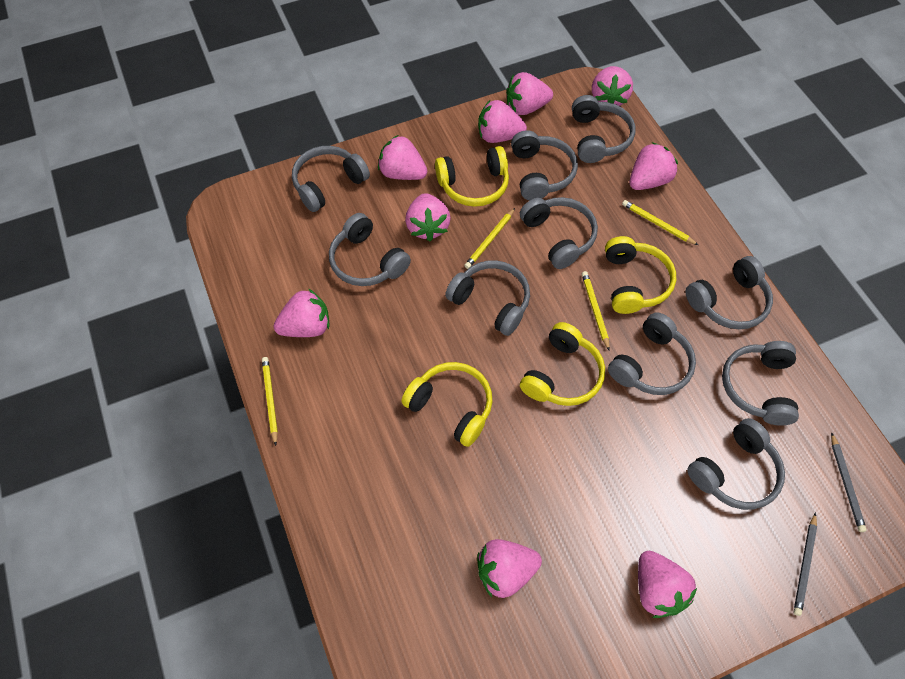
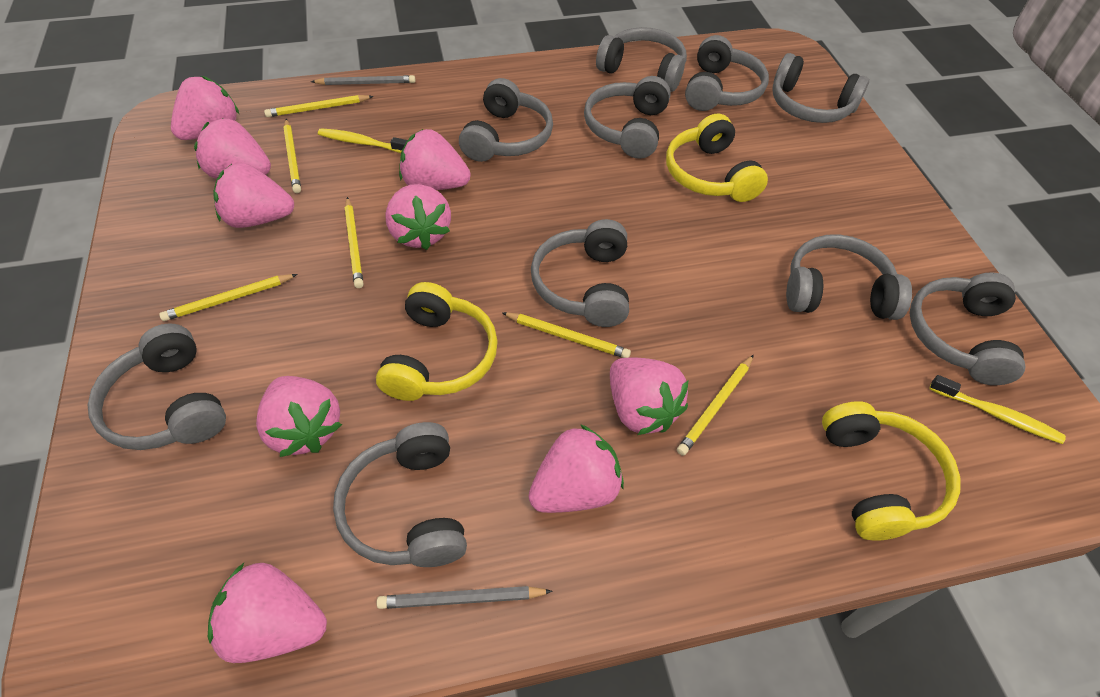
yellow headphones: 4 -> 3
yellow pencil: 4 -> 6
yellow toothbrush: 0 -> 2

